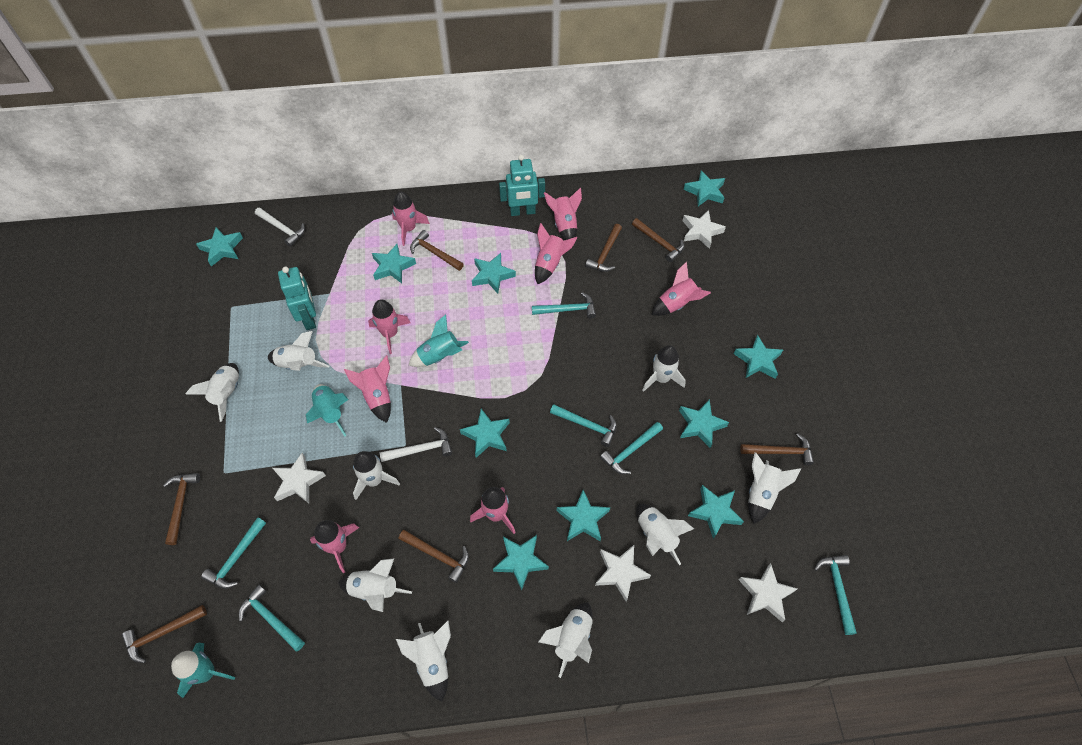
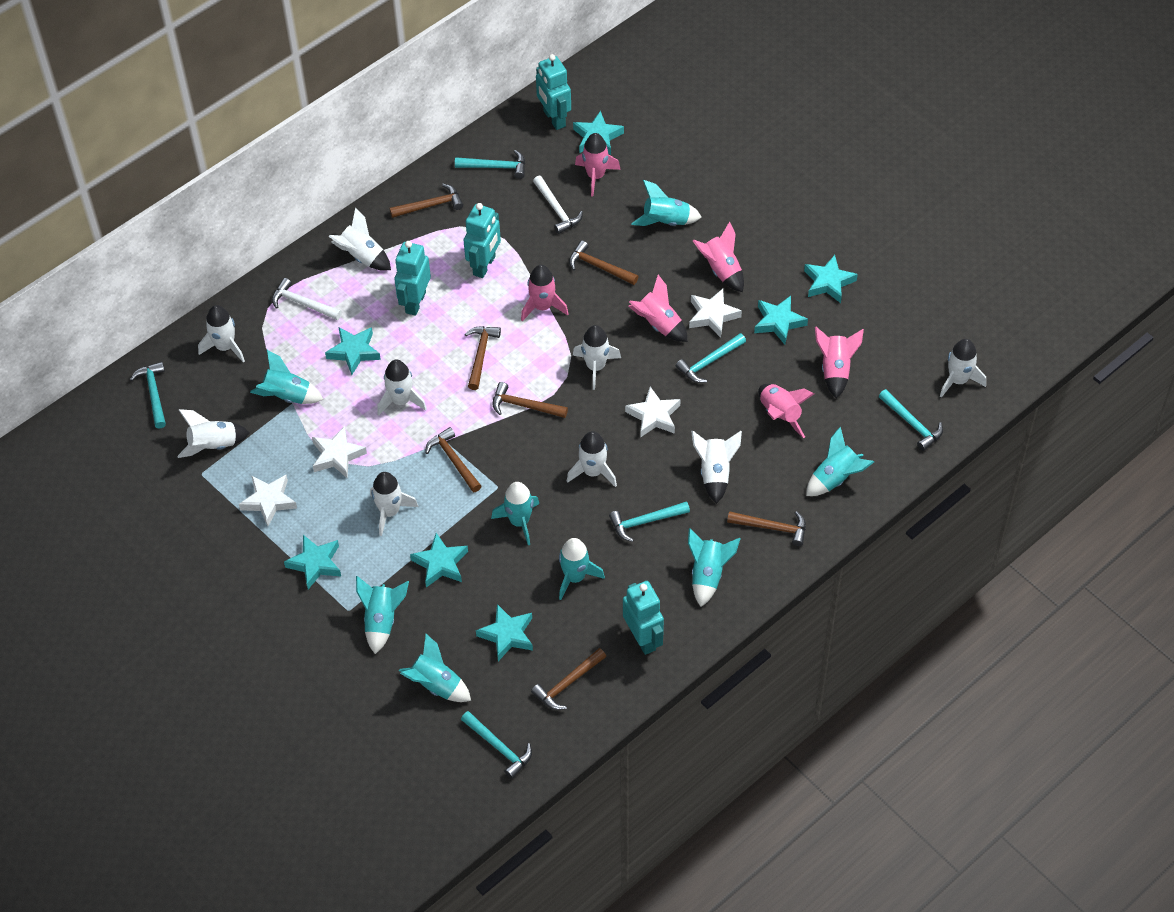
pink rocket: 8 -> 6
turquoise robot: 2 -> 4
turquoise rocket: 3 -> 8
turquoise star: 10 -> 7

